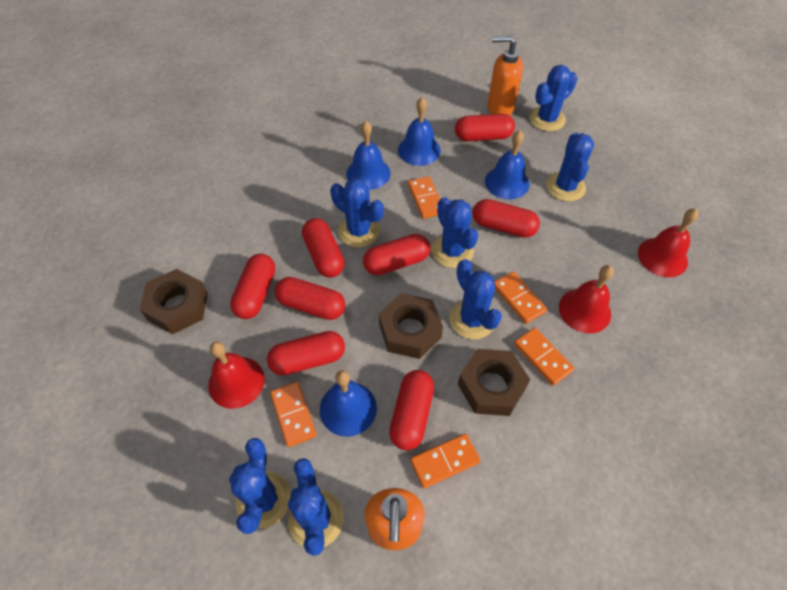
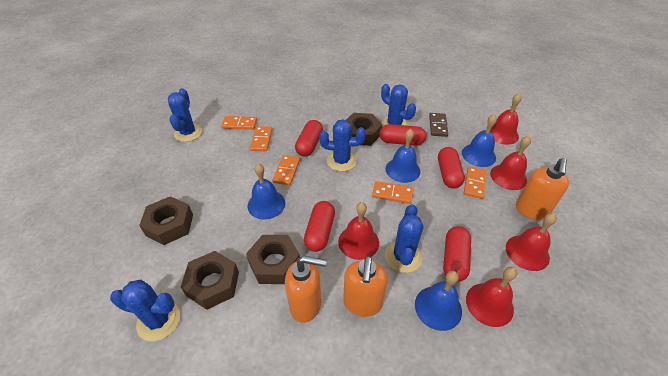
blue cactus: 7 -> 5
brown domino: 0 -> 1
brown nut: 3 -> 4
orange soap dispenser: 2 -> 3
red bell: 3 -> 5
red capsule: 8 -> 5

